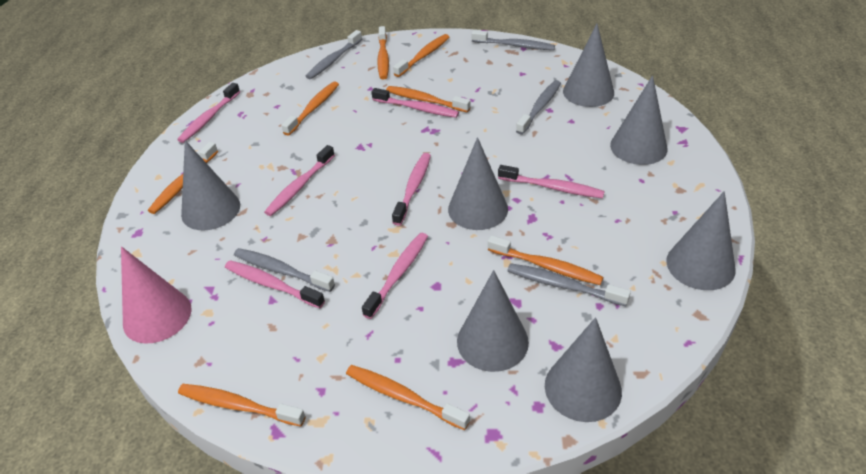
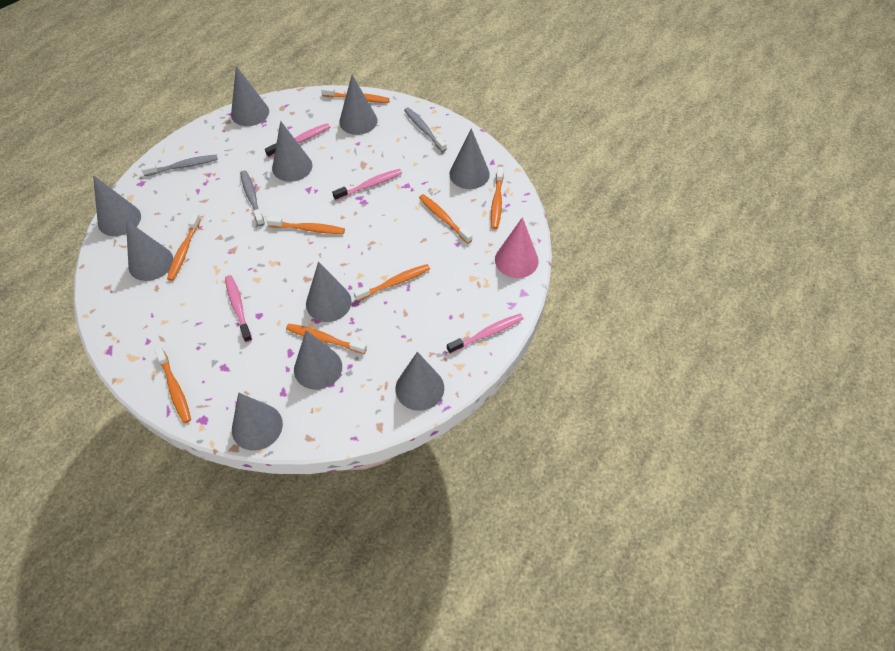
grey cone: 7 -> 10
grey toothbrush: 5 -> 3
pink toothbrush: 7 -> 4

